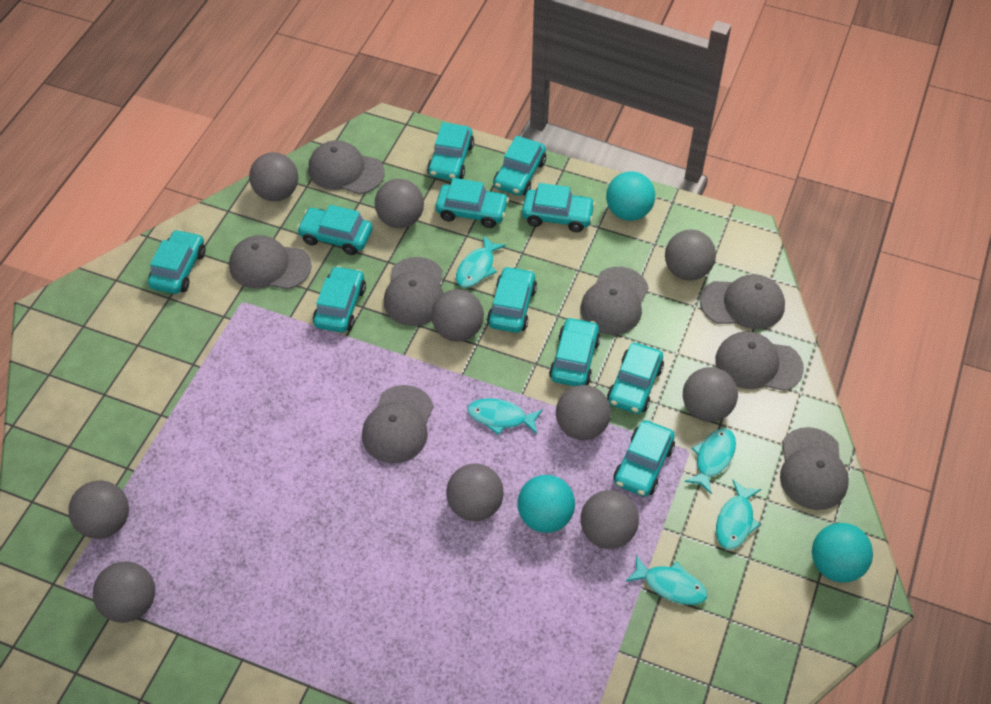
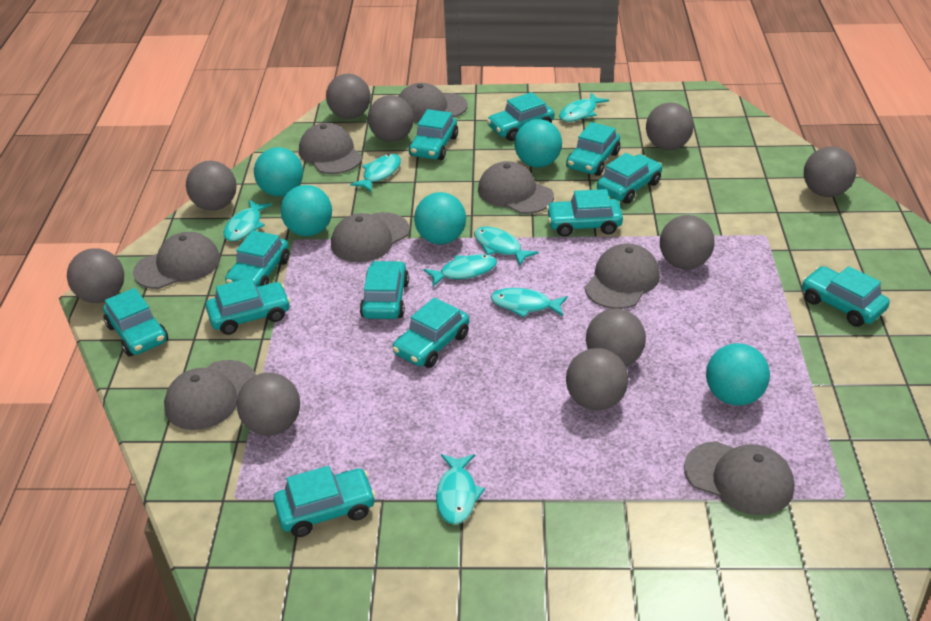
turquoise ball: 3 -> 5
turquoise car: 11 -> 12
turquoise fish: 5 -> 7

